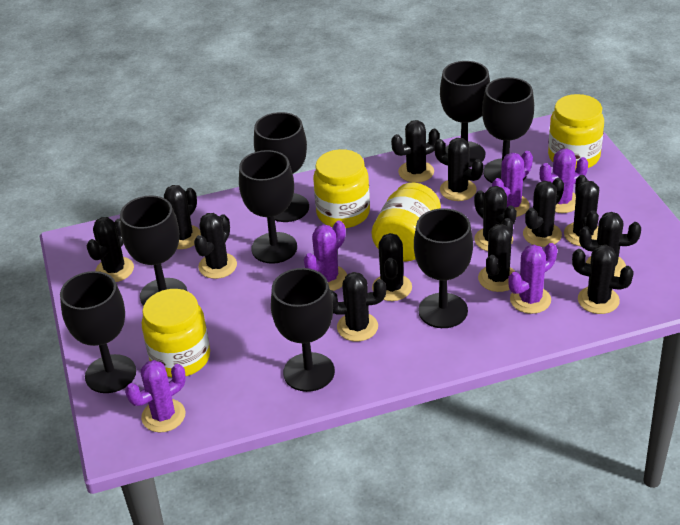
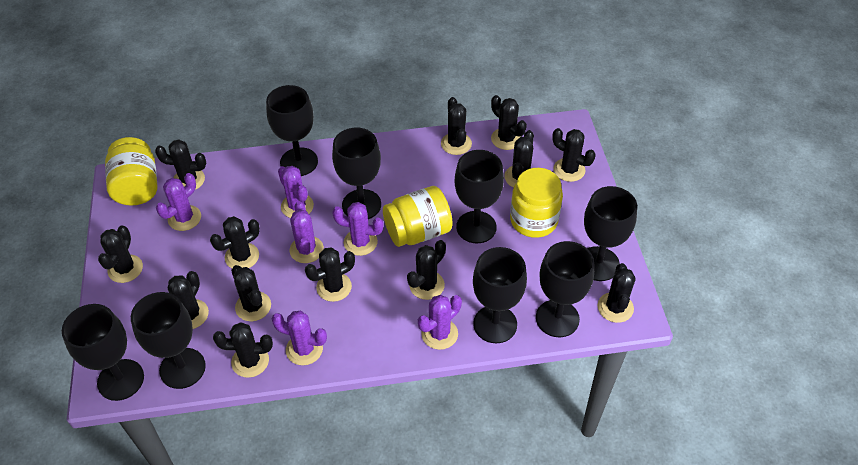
purple cactus: 5 -> 6
yellow jar: 4 -> 3

